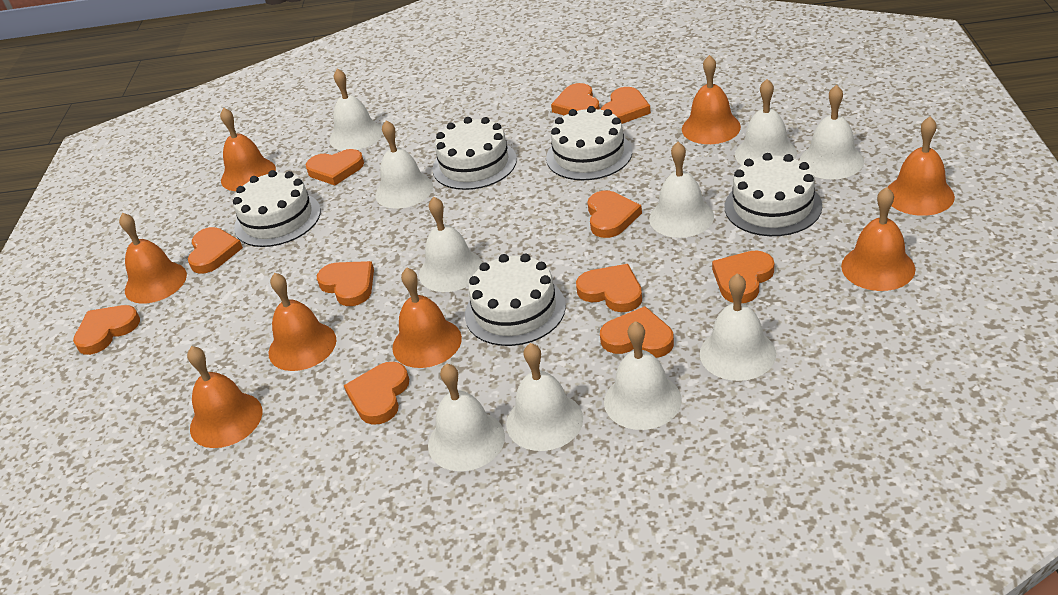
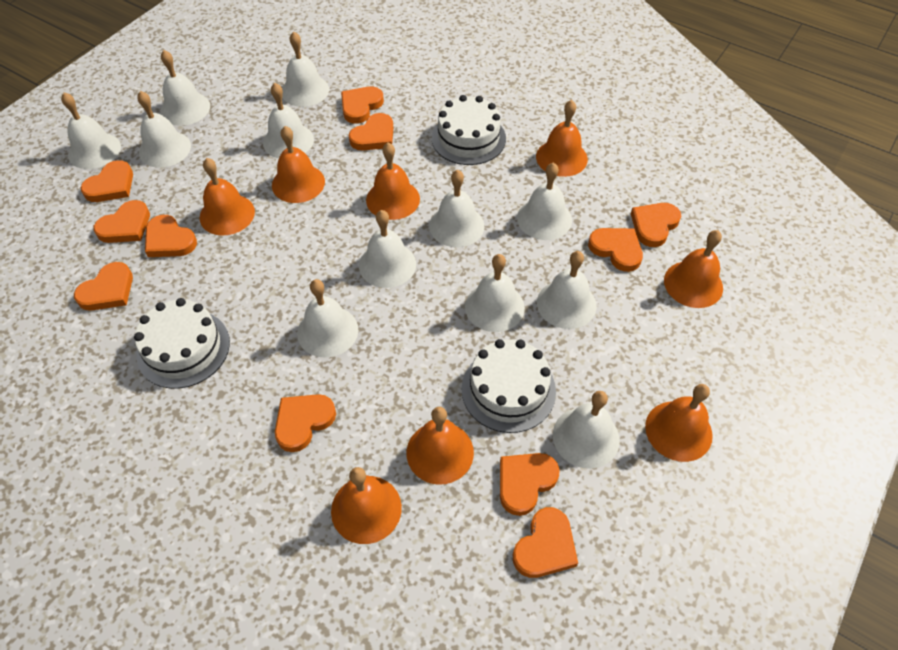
white bell: 10 -> 12
white cake: 5 -> 3

